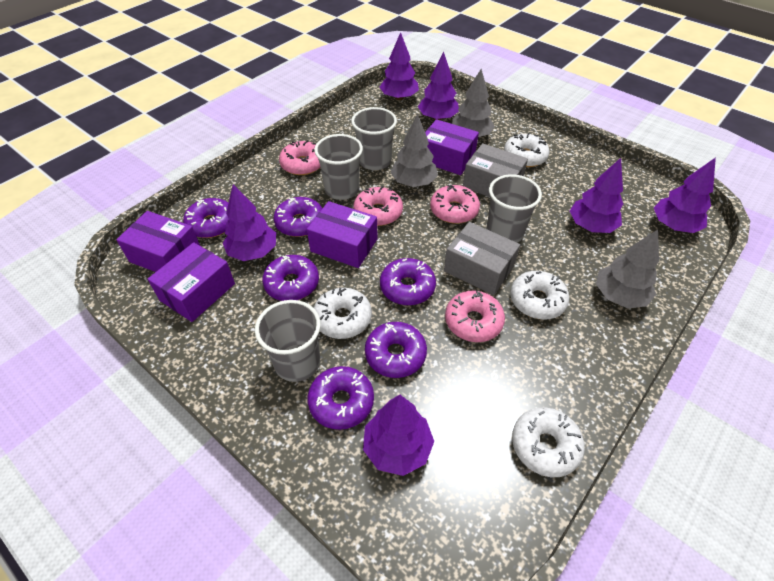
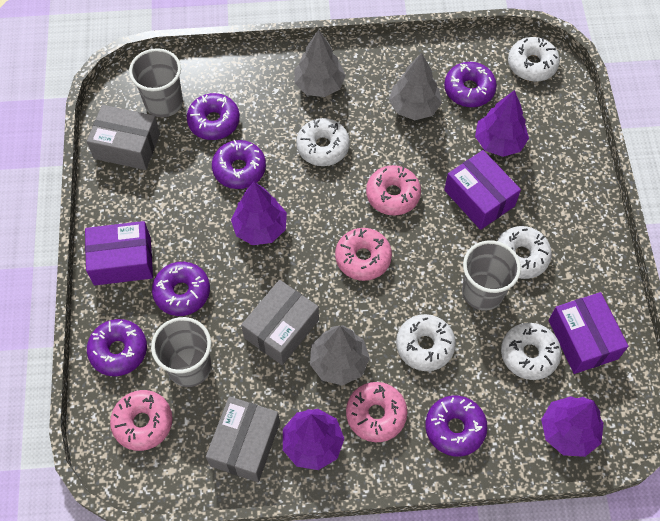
grey box: 2 -> 3
grey cup: 4 -> 3
purple box: 4 -> 3
purple tree: 6 -> 4
white donut: 4 -> 5

